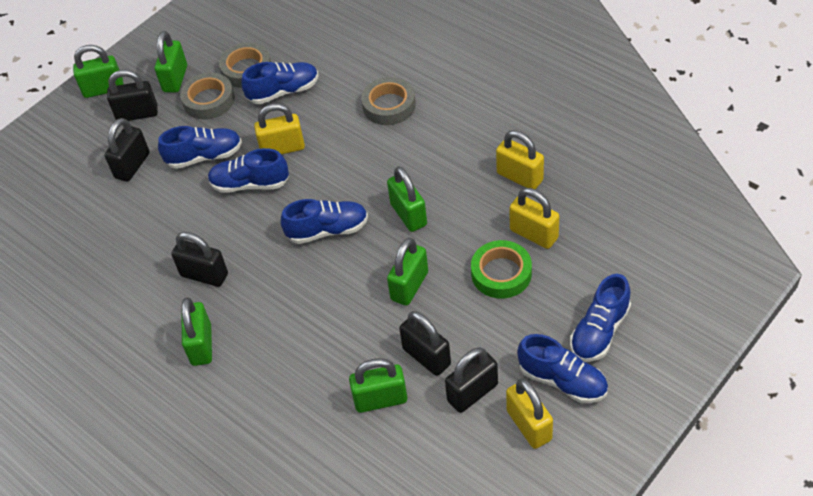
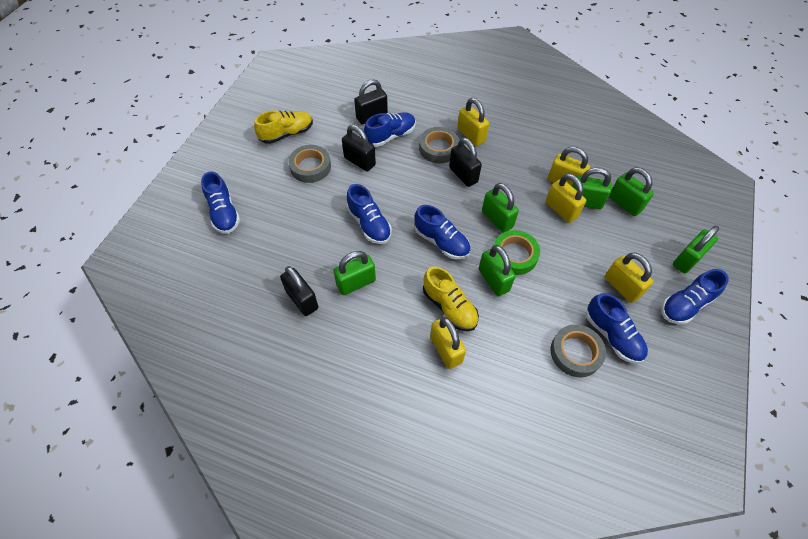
black padlock: 5 -> 4
yellow padlock: 4 -> 5
yellow shoe: 0 -> 2

